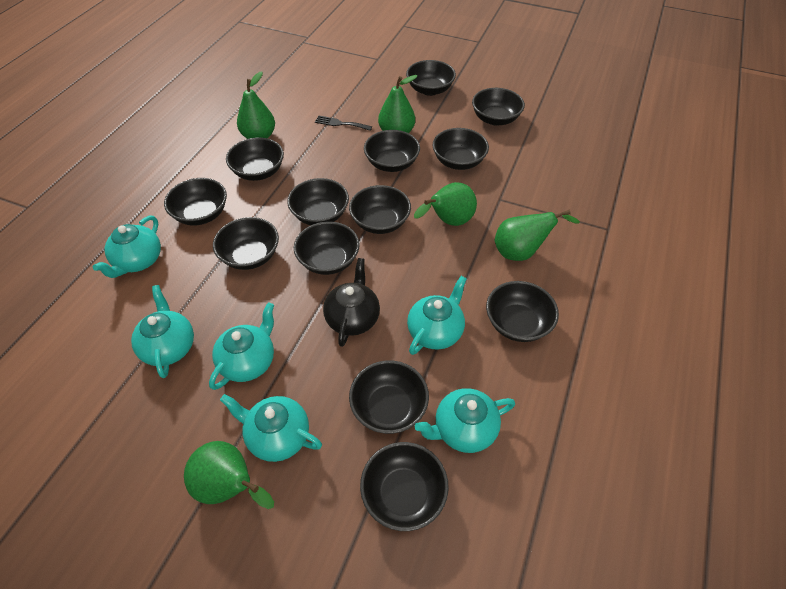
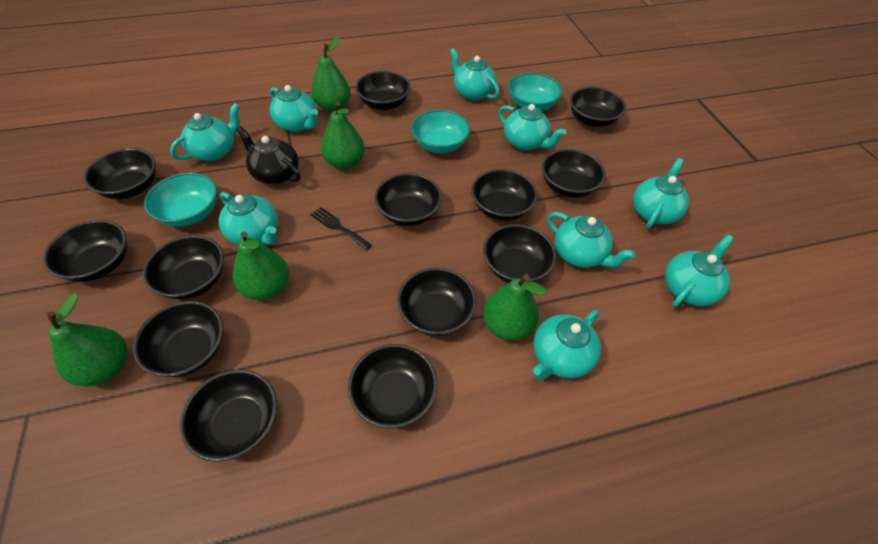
turquoise bowl: 0 -> 3
turquoise teapot: 6 -> 9

